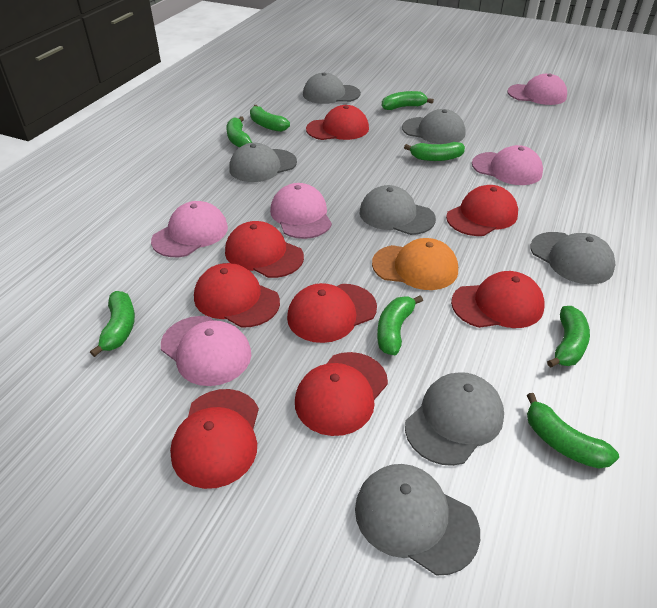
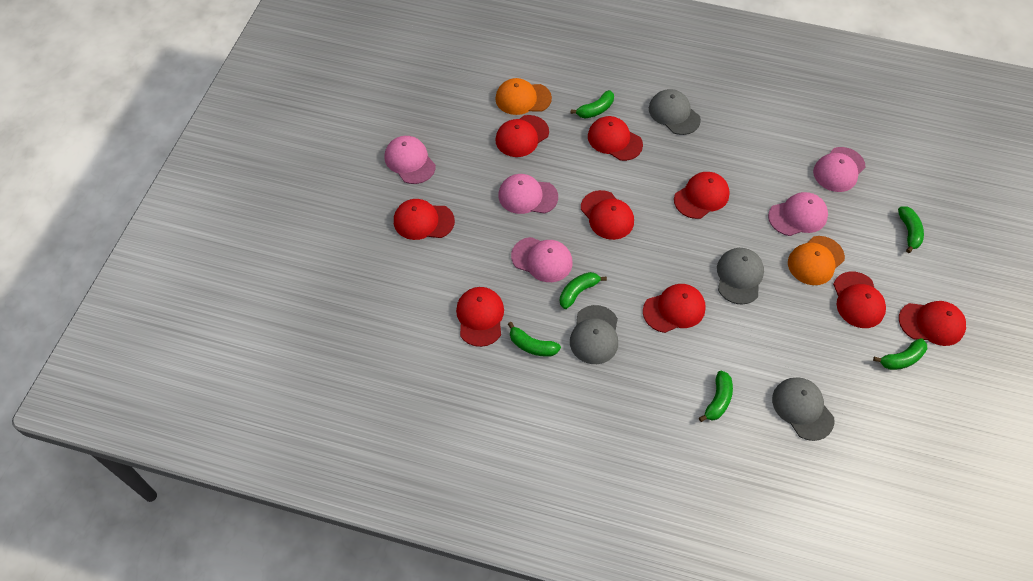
green banana: 8 -> 6
grey cap: 7 -> 4
orange cap: 1 -> 2
red cap: 8 -> 9

